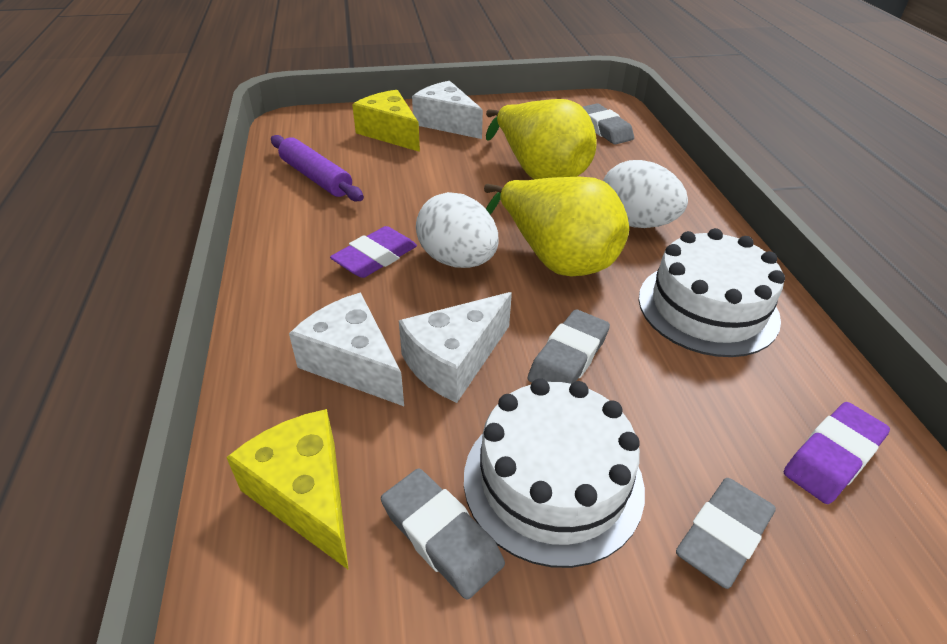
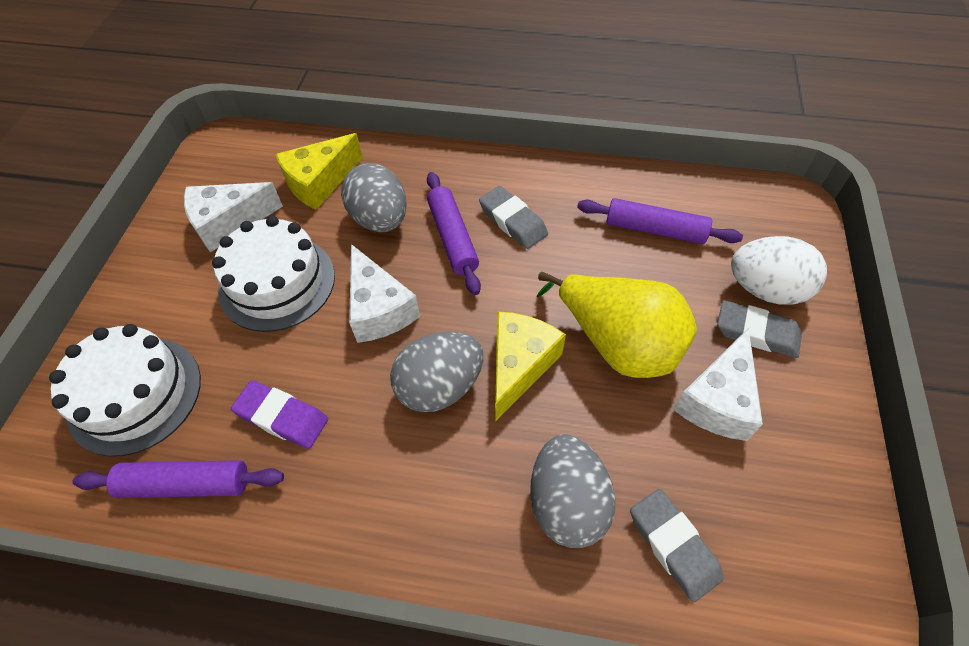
grey egg: 0 -> 3
grey eraser: 4 -> 3
purple eraser: 2 -> 1
purple rolling pin: 1 -> 3
white egg: 2 -> 1
yellow pear: 2 -> 1

